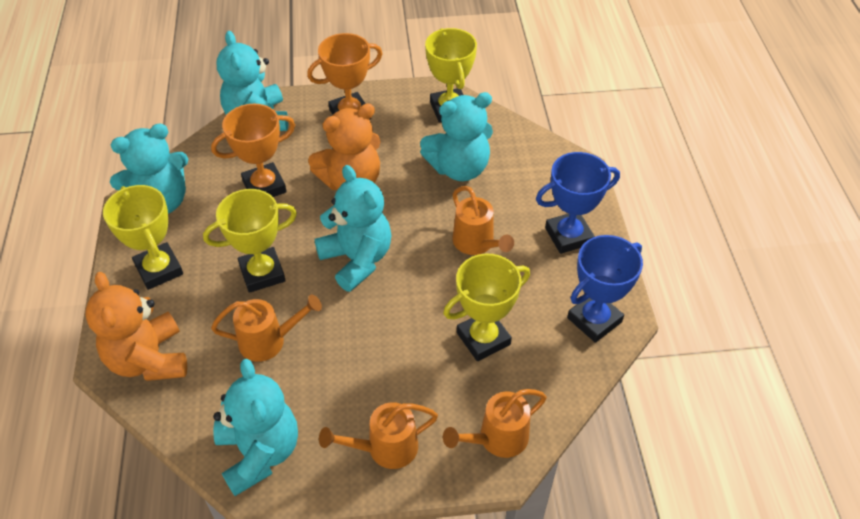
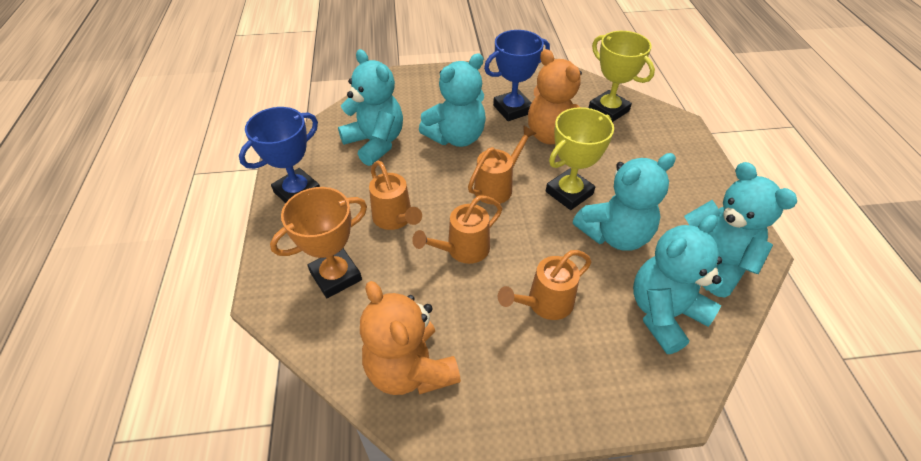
orange trophy: 2 -> 1
yellow trophy: 4 -> 2

